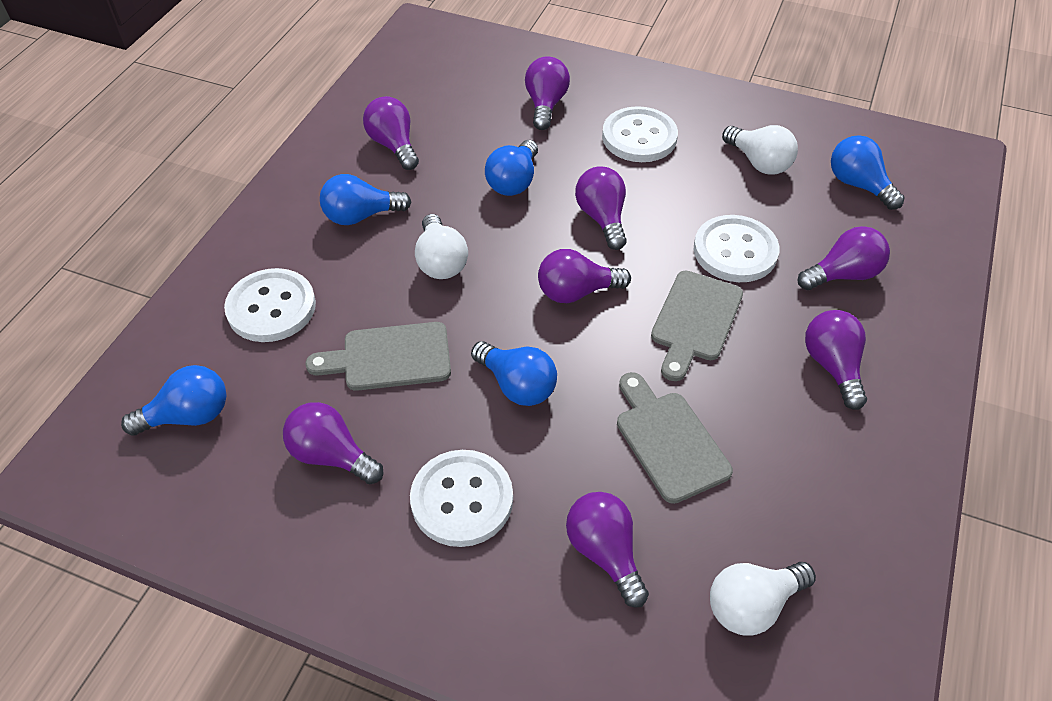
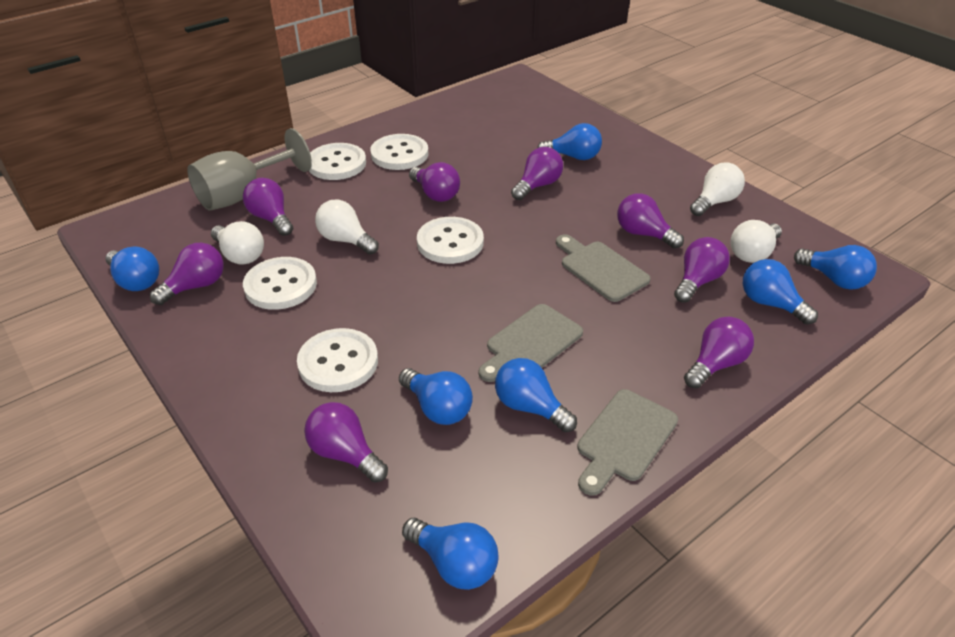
blue light bulb: 5 -> 7
grey goblet: 0 -> 1
white button: 4 -> 5
white light bulb: 3 -> 4

